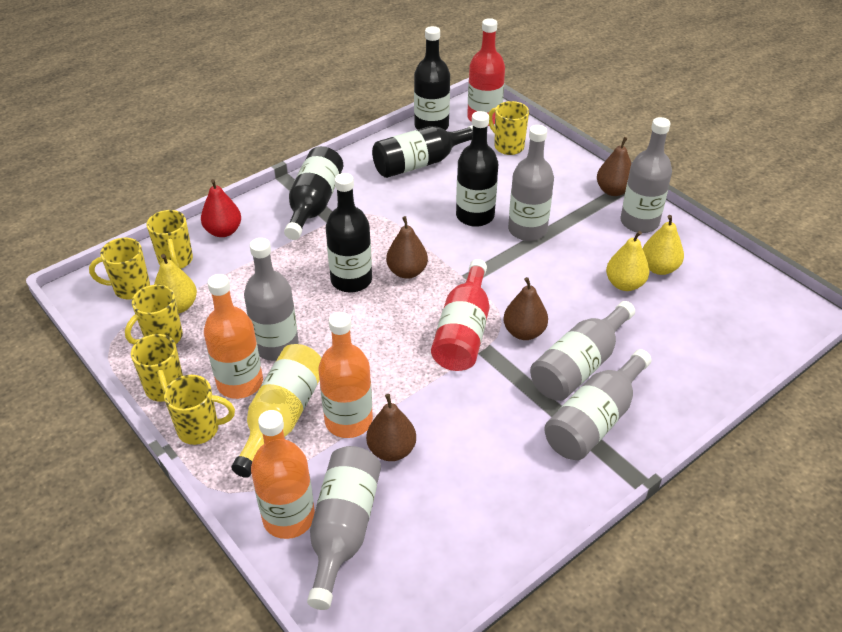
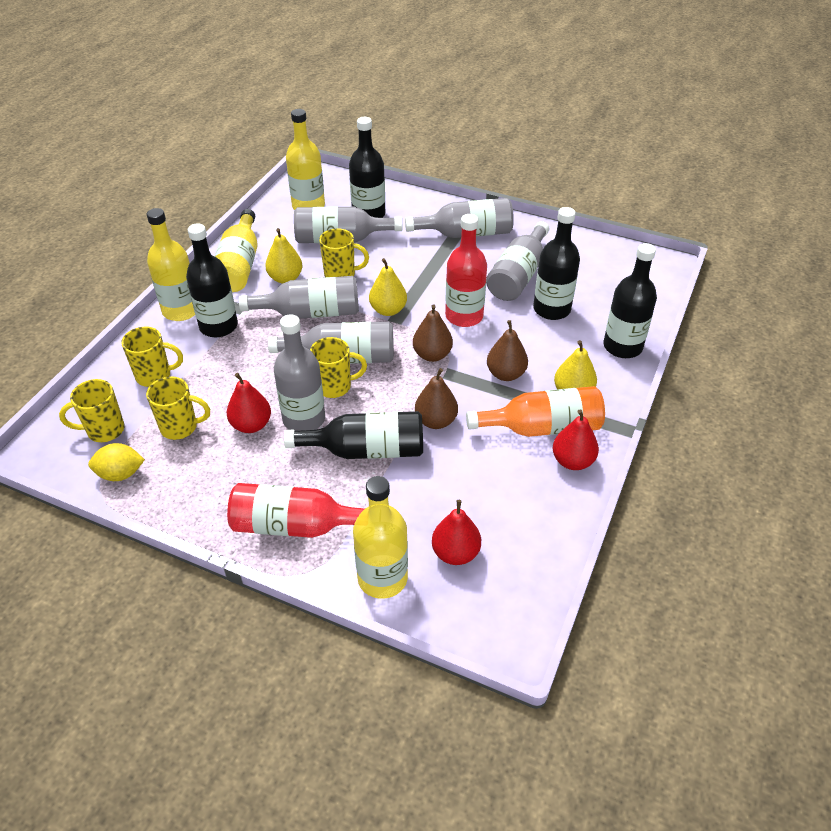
brown pear: 4 -> 3
orange bottle: 3 -> 1
red pear: 1 -> 3
yellow bottle: 1 -> 4
yellow lemon: 0 -> 1
yellow mug: 6 -> 5

